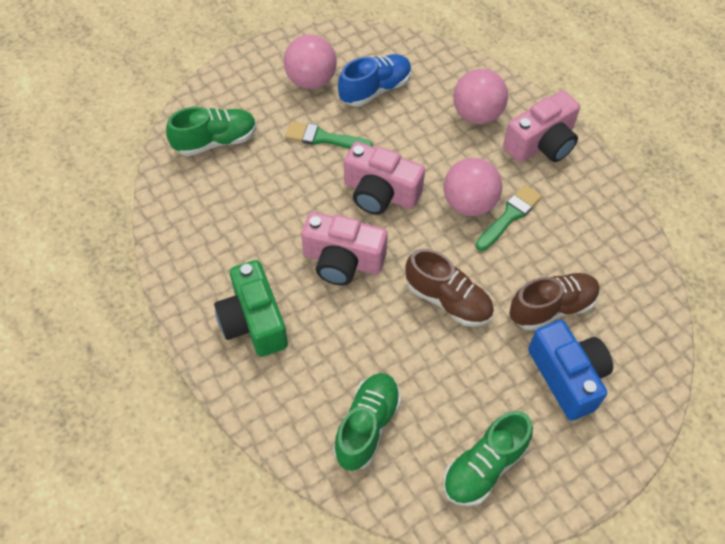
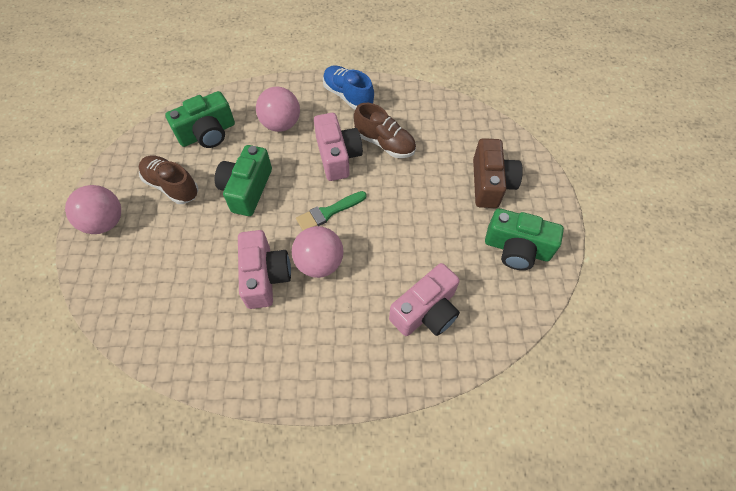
blue camera: 1 -> 0
brown camera: 0 -> 1
green brush: 2 -> 1
green camera: 1 -> 3
green shoe: 3 -> 0

